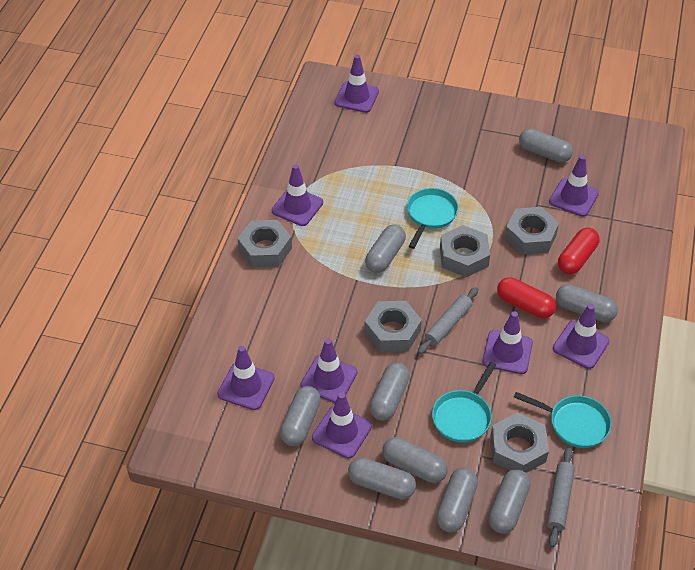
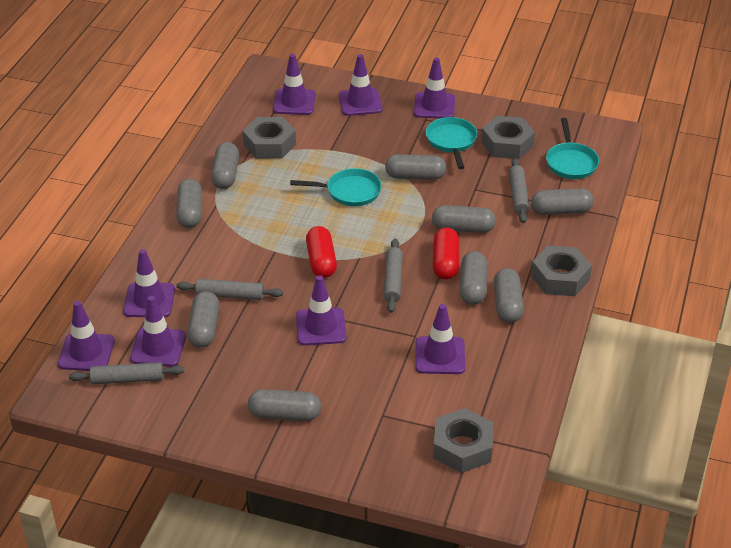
grey nut: 5 -> 4
grey rolling pin: 2 -> 4

